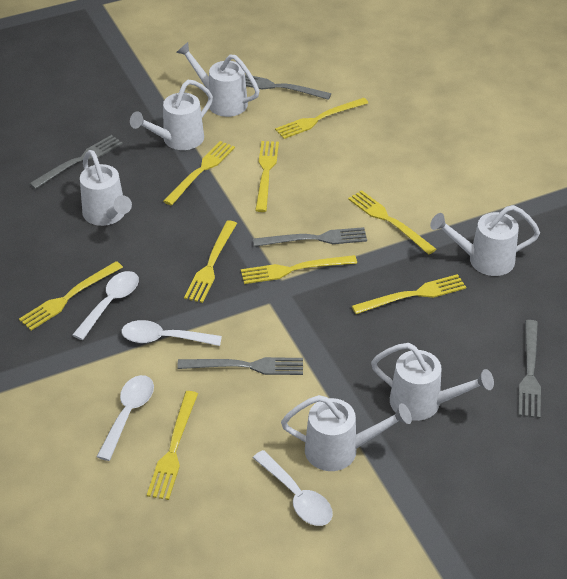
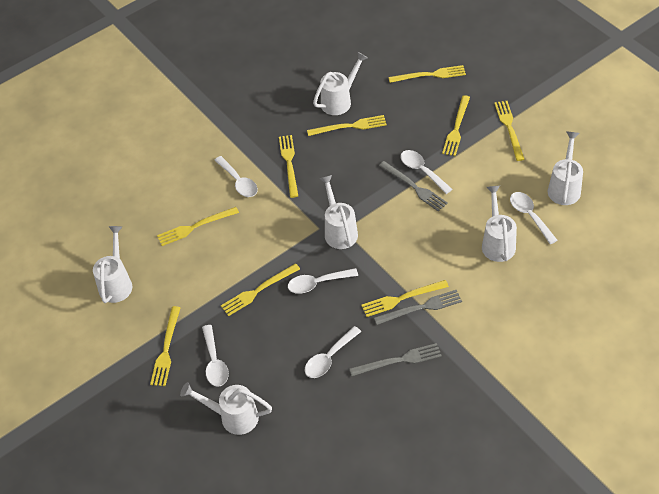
grey fork: 5 -> 3
white spoon: 4 -> 6

